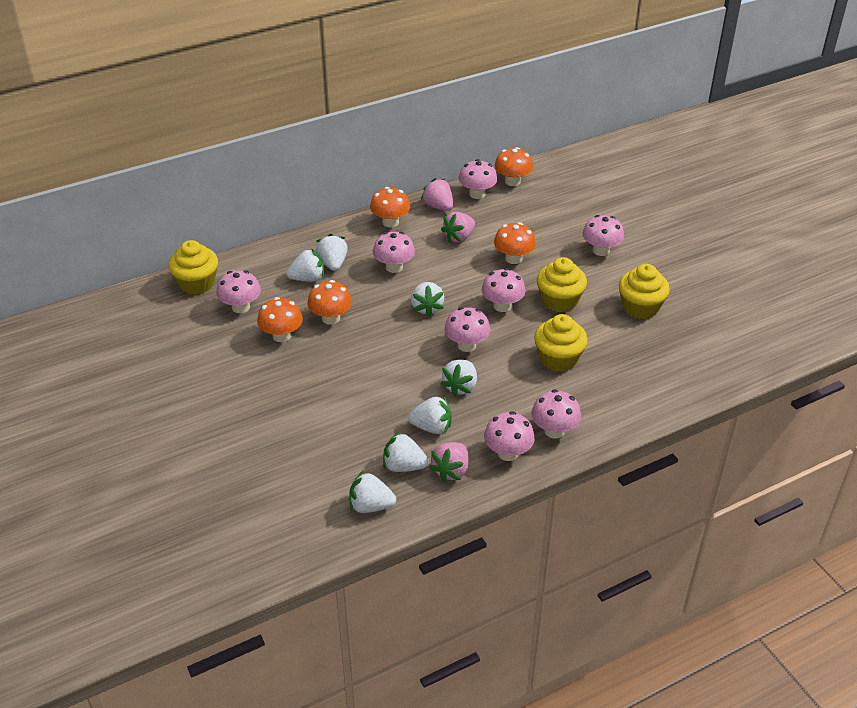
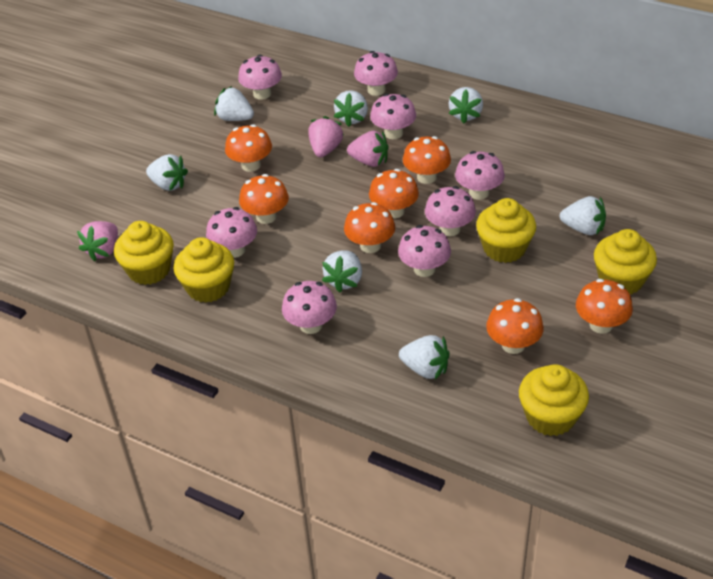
orange mushroom: 5 -> 7
yellow cupcake: 4 -> 5

